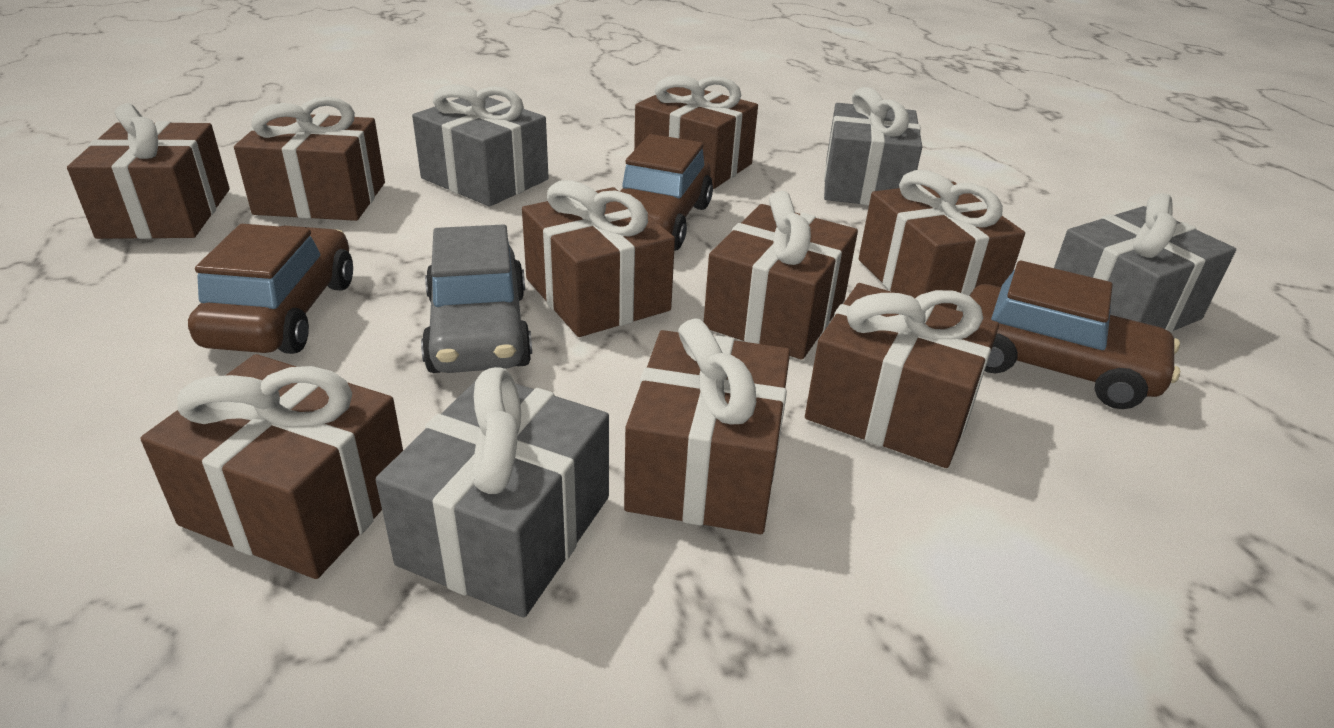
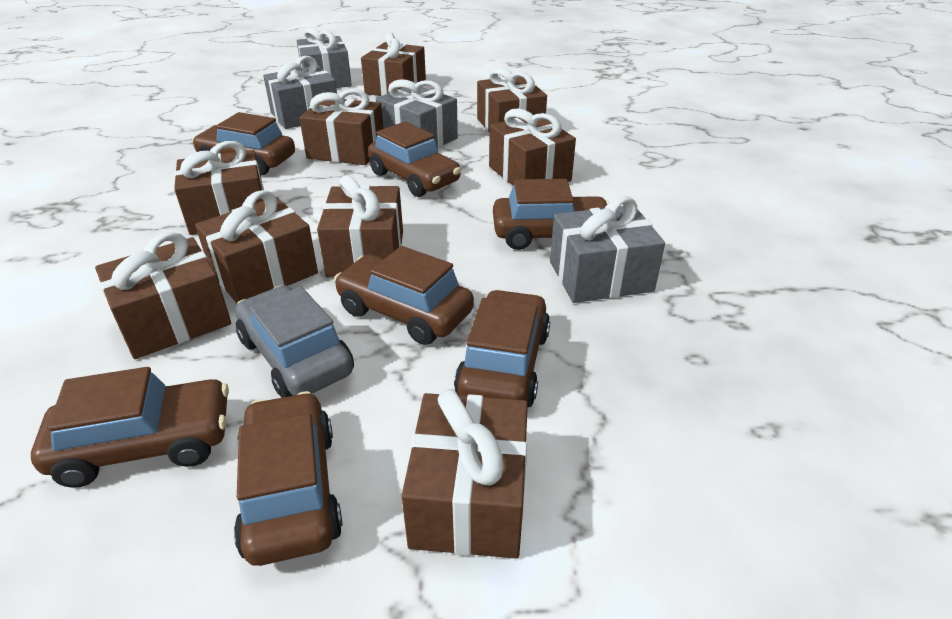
brown car: 3 -> 7

